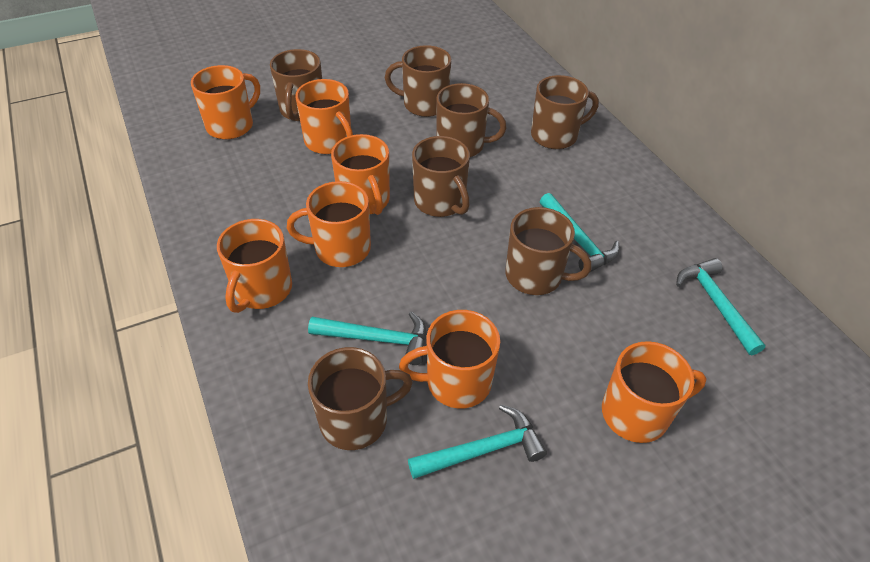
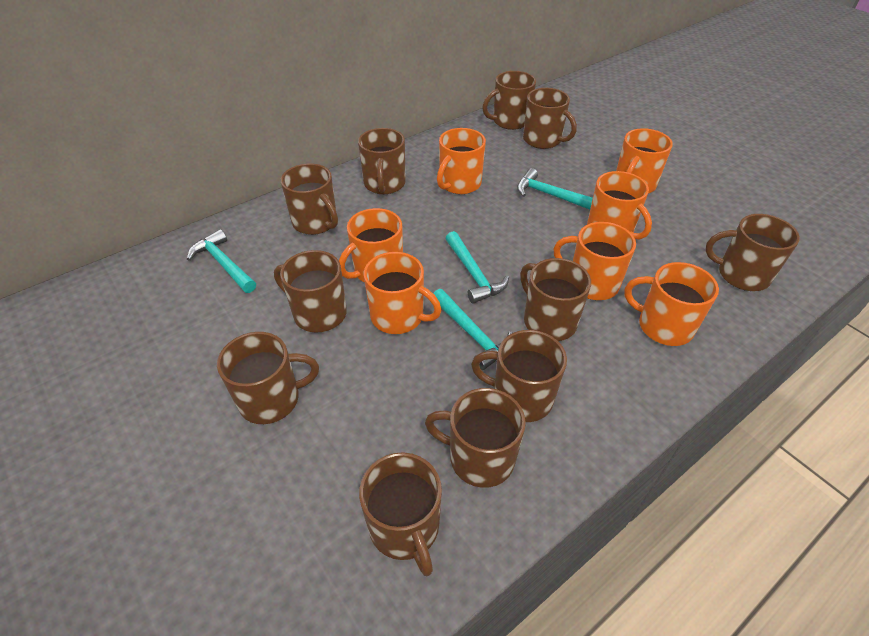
brown mug: 7 -> 11

